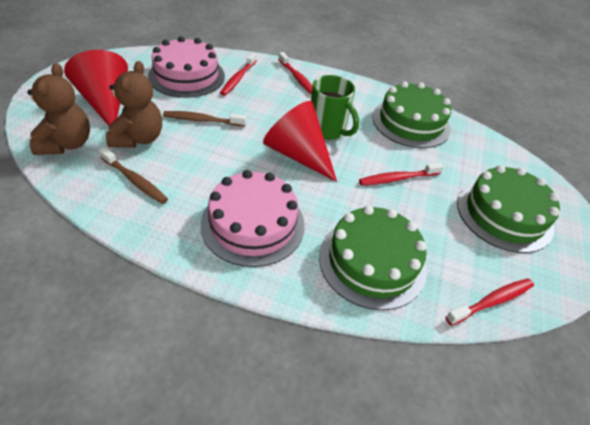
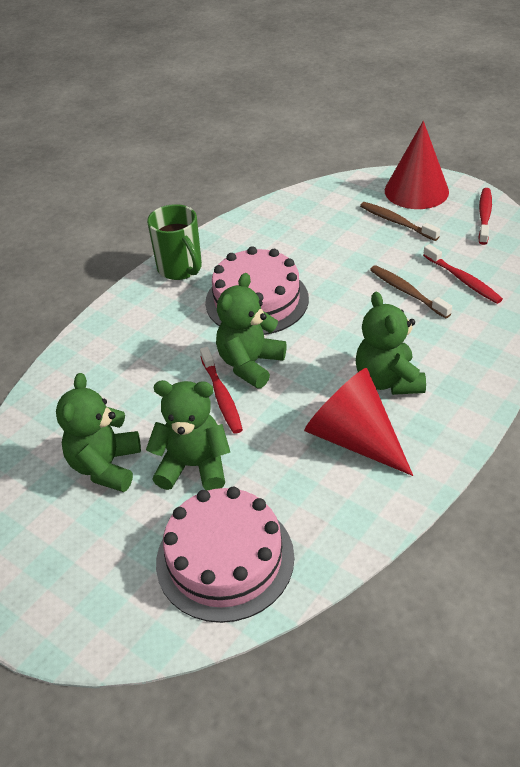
brown teddy bear: 2 -> 0
green cake: 3 -> 0
green teddy bear: 0 -> 4
red toothbrush: 4 -> 3

